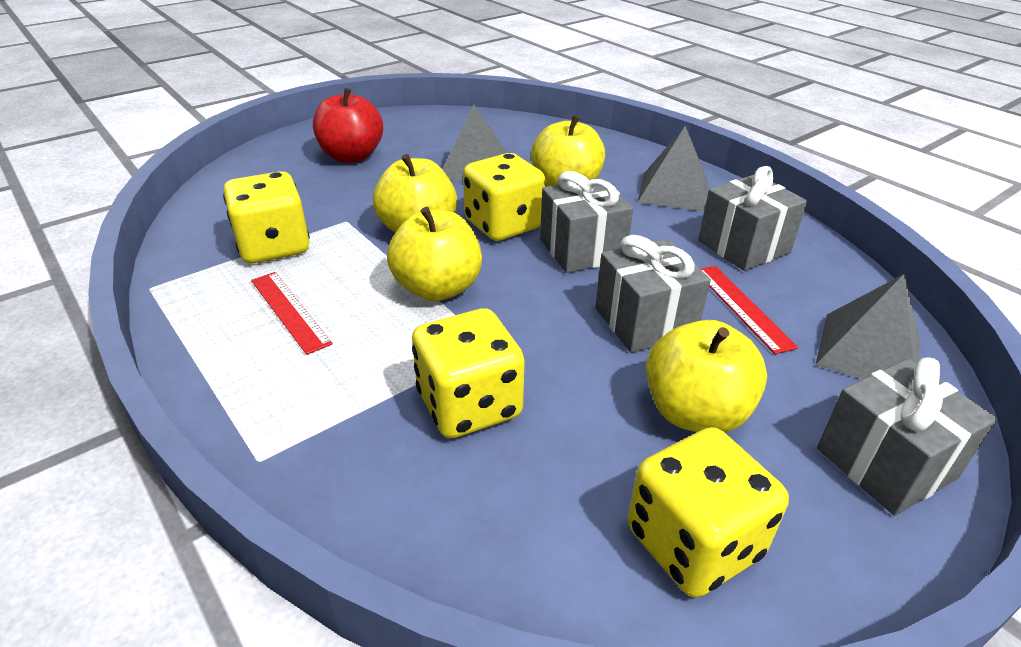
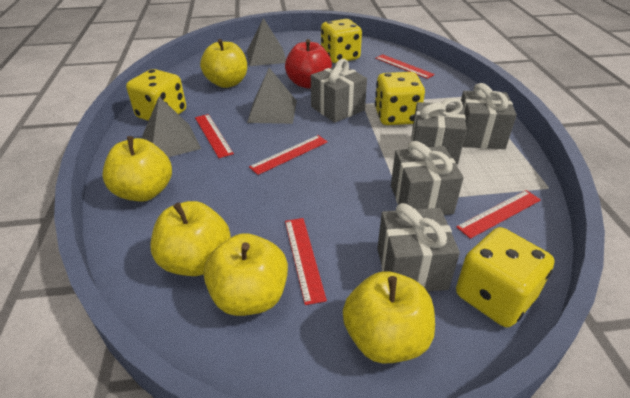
grey gift: 4 -> 5
red ruler: 2 -> 5
yellow apple: 4 -> 5

